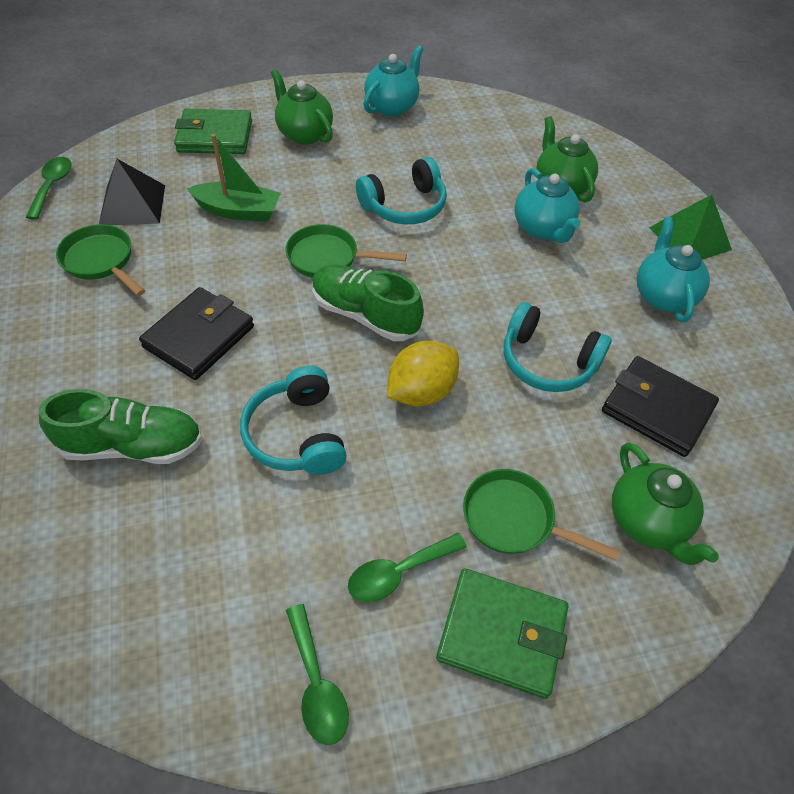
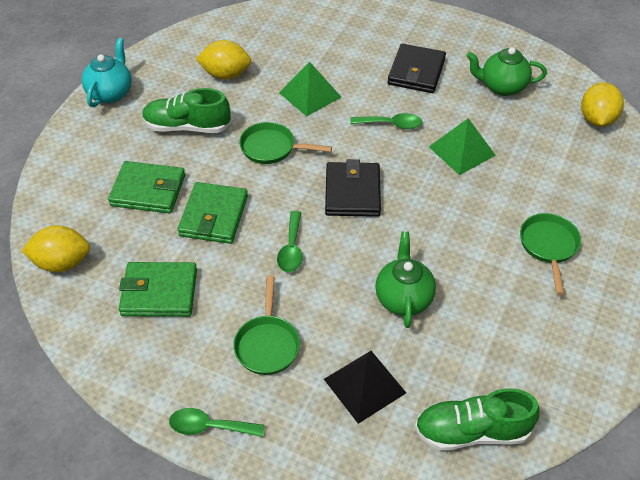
green boat: 1 -> 0
green pyramid: 1 -> 2
green teapot: 3 -> 2
green wallet: 2 -> 3
turquoise headphones: 3 -> 0
turquoise teapot: 3 -> 1
yellow lemon: 1 -> 3

